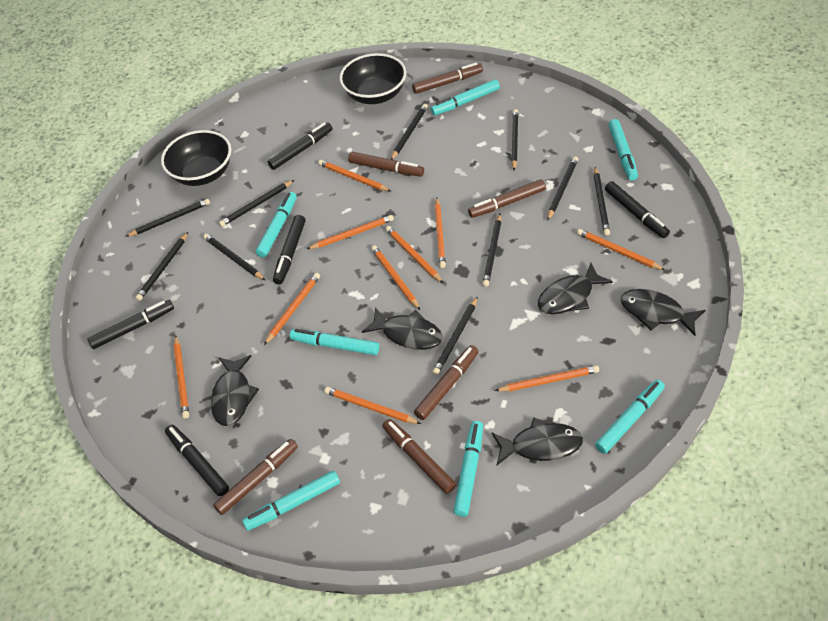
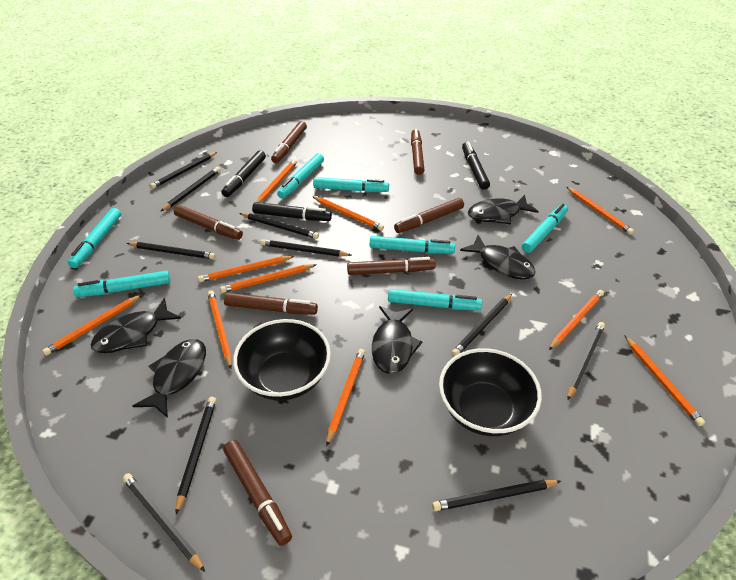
black marker: 5 -> 3
brown marker: 6 -> 7

